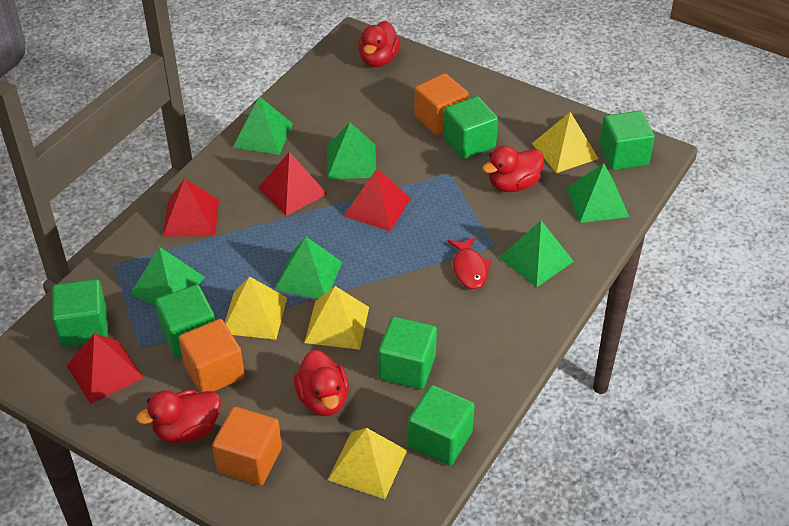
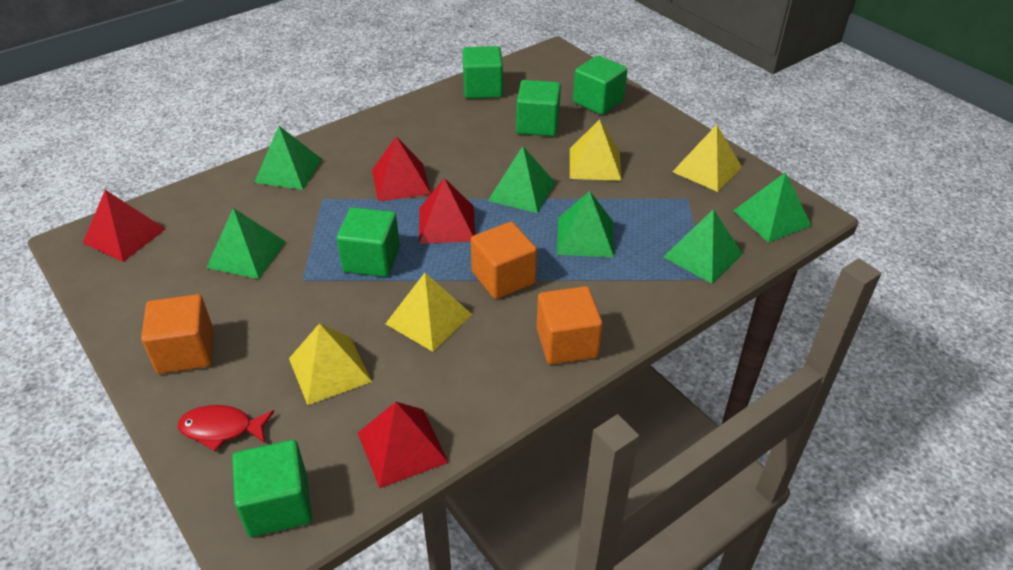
green cube: 6 -> 5
red duck: 4 -> 0

